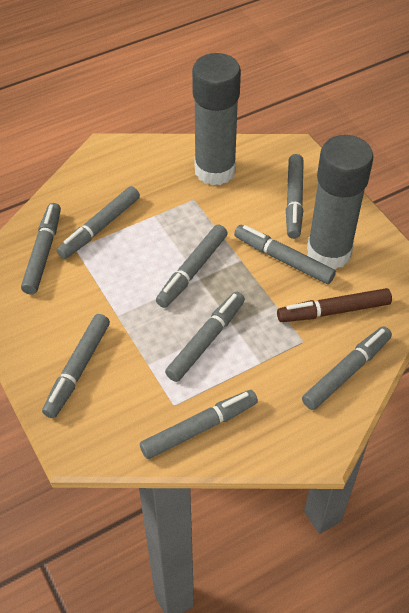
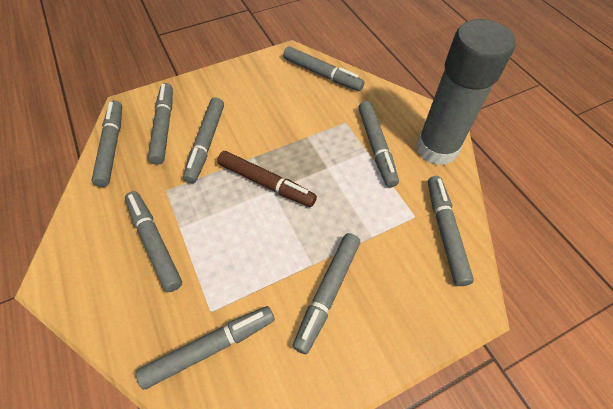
grey glue stick: 2 -> 1

